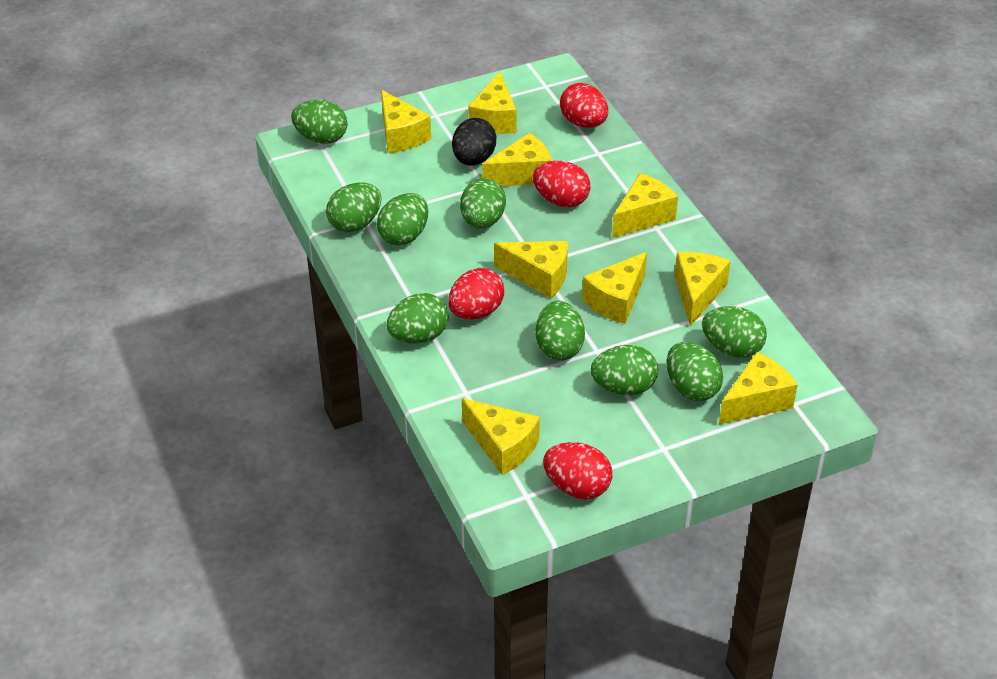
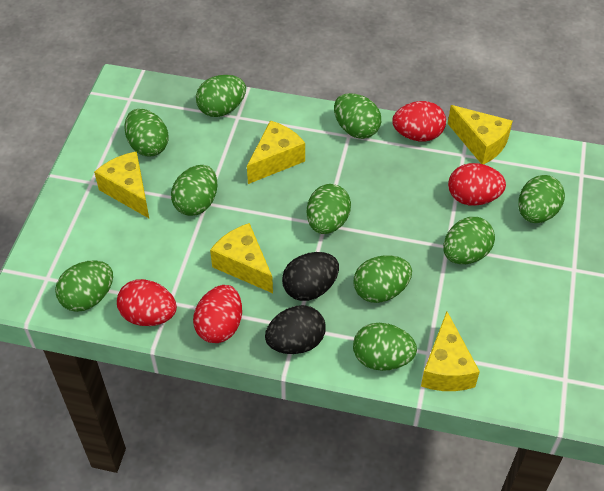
black egg: 1 -> 2
green egg: 9 -> 10
yellow cheese: 9 -> 5

